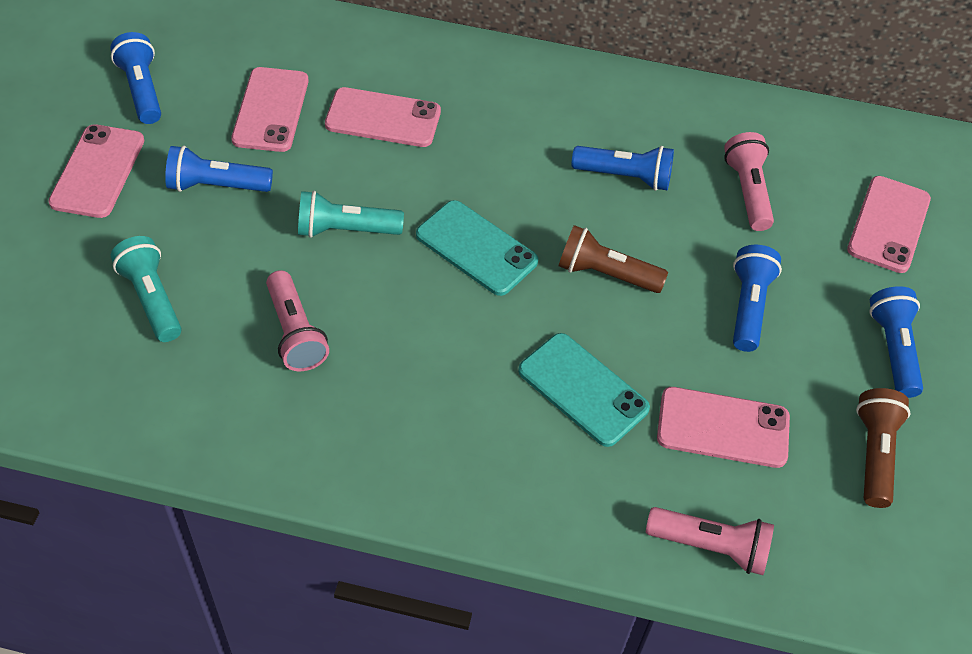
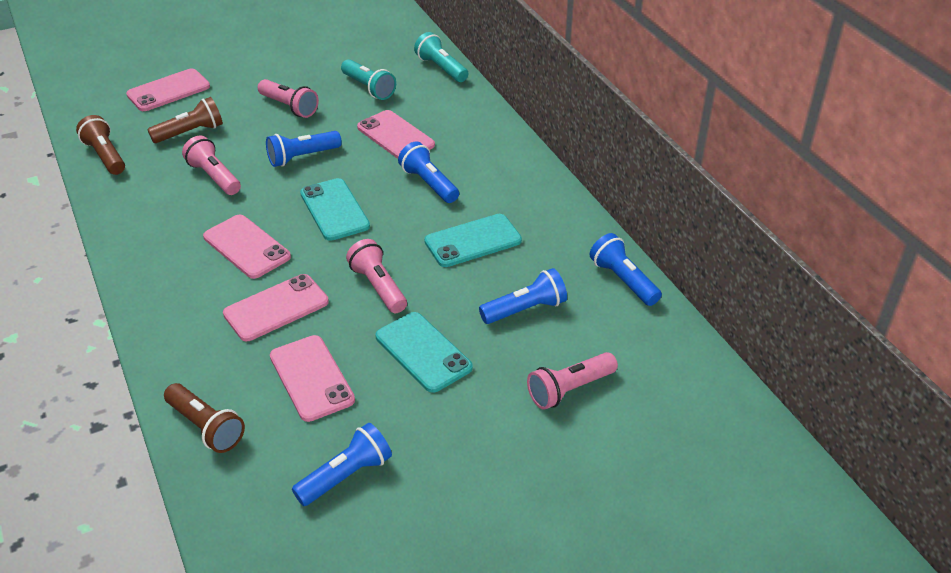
brown flashlight: 2 -> 3
pink flashlight: 3 -> 4
turquoise phone: 2 -> 3

